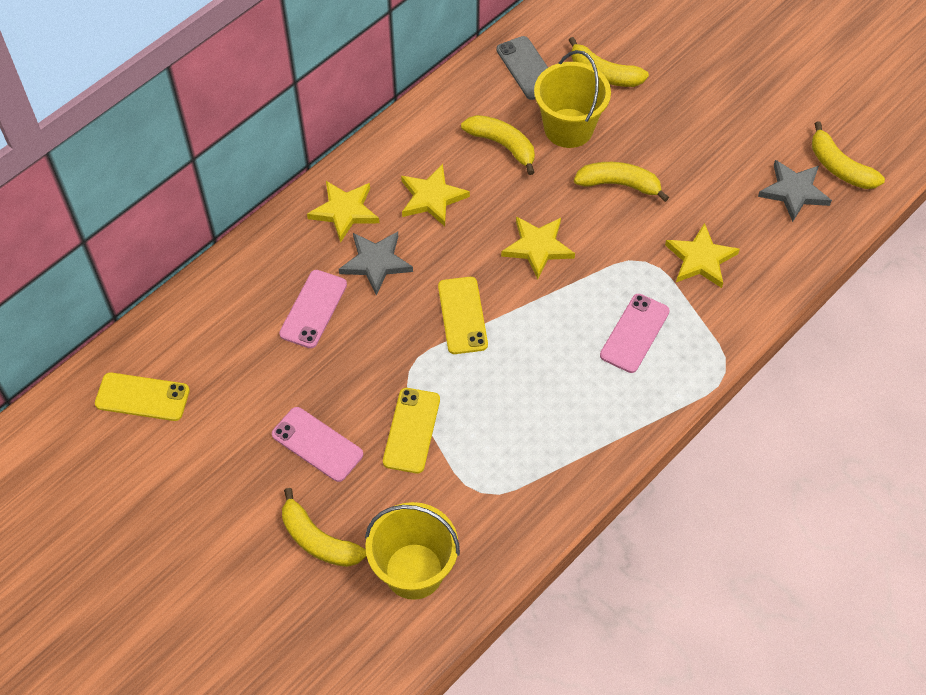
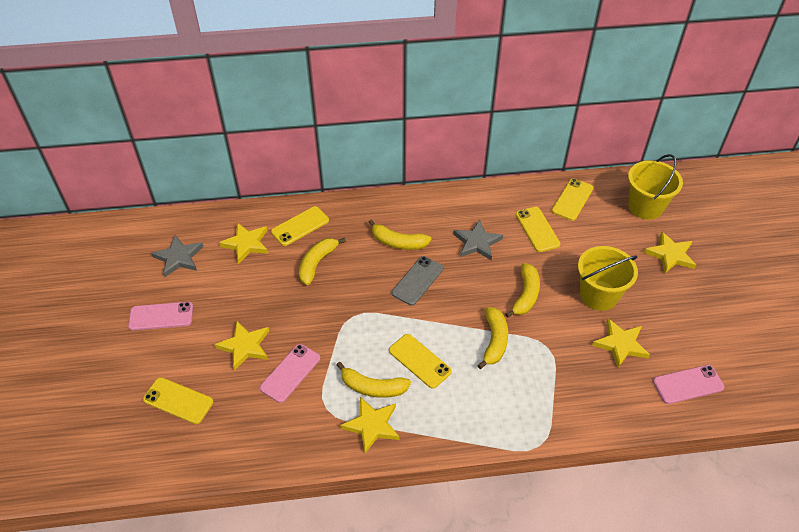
yellow phone: 3 -> 5
yellow star: 4 -> 5

